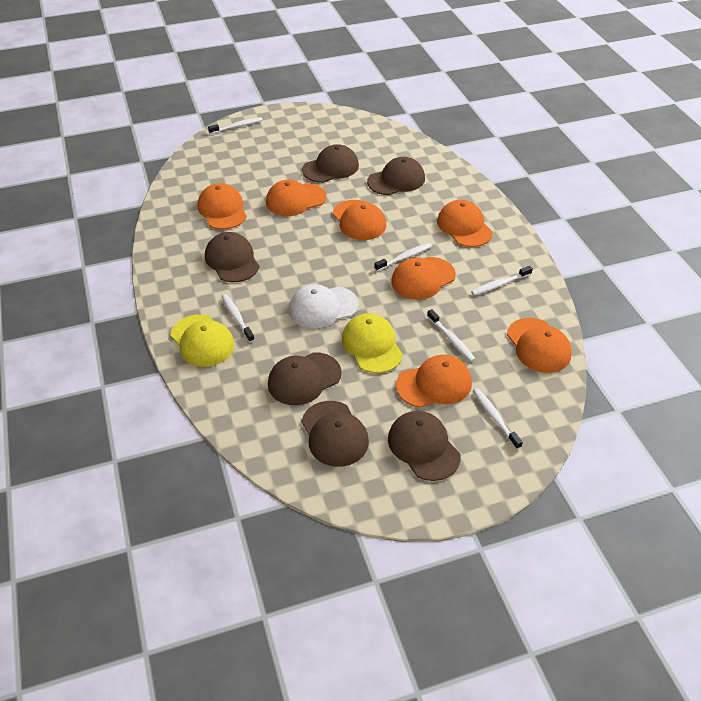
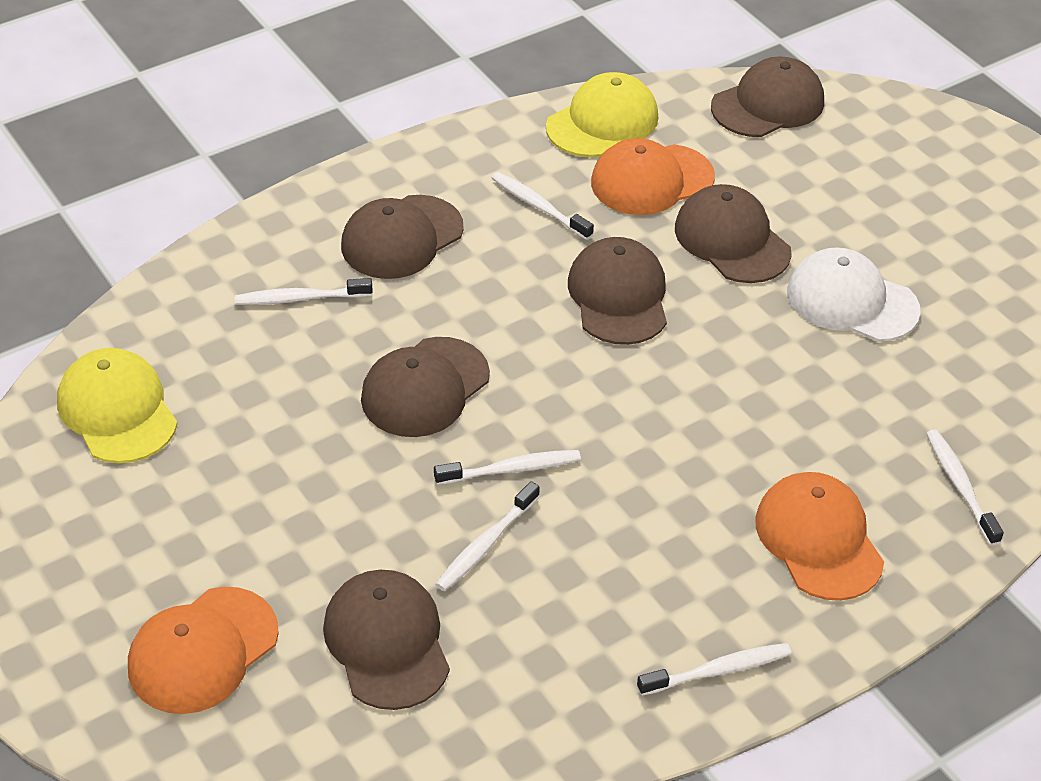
orange cap: 7 -> 3

